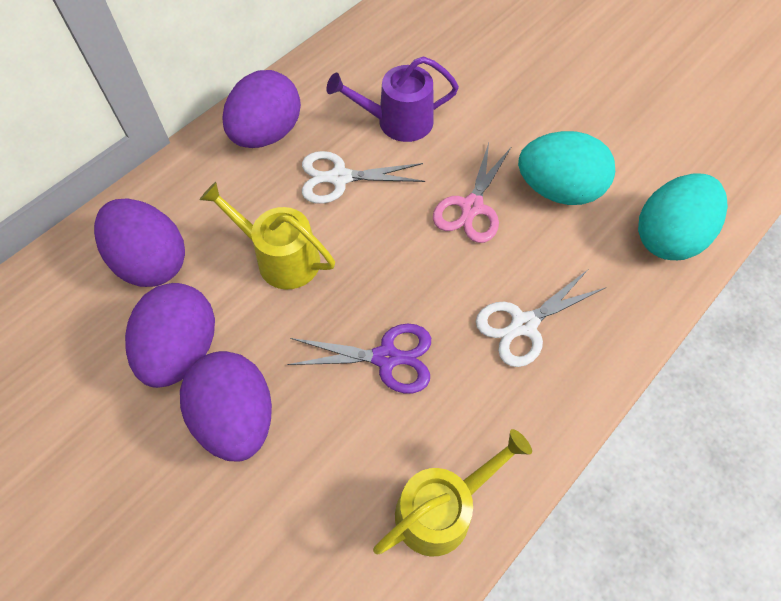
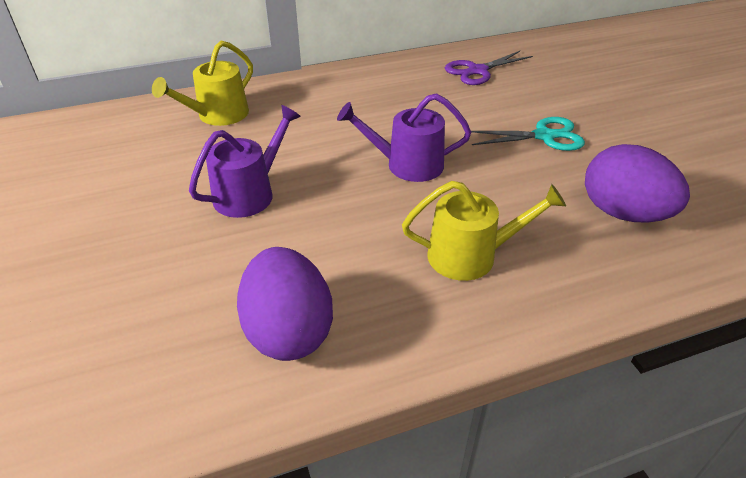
pink scissors: 1 -> 0
purple egg: 4 -> 2
purple watering can: 1 -> 2
turquoise egg: 2 -> 0
turquoise scissors: 0 -> 1
white scissors: 2 -> 0

